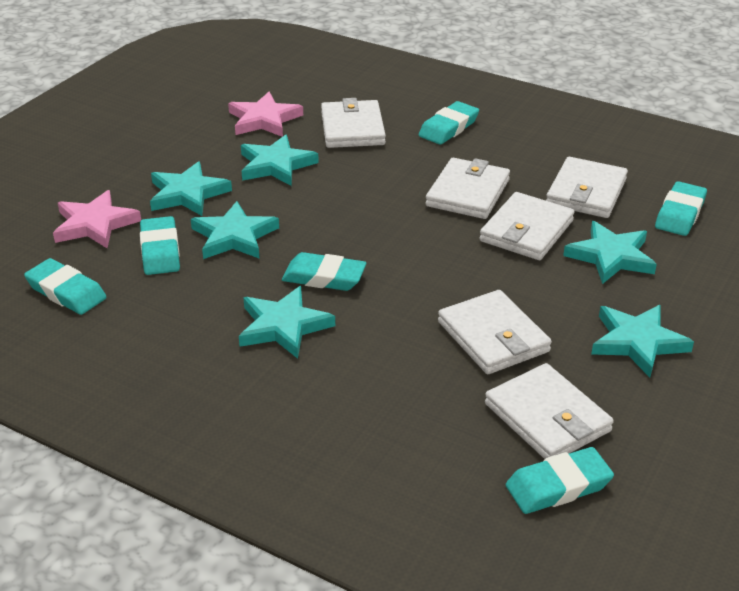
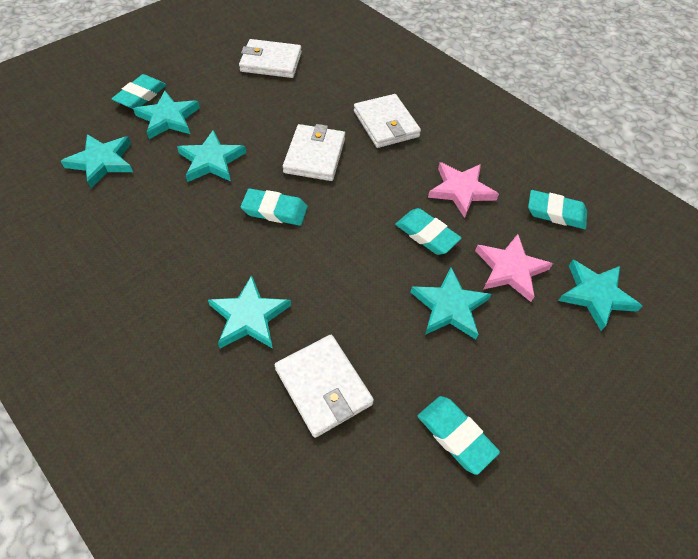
turquoise eraser: 6 -> 5
white wallet: 6 -> 4

